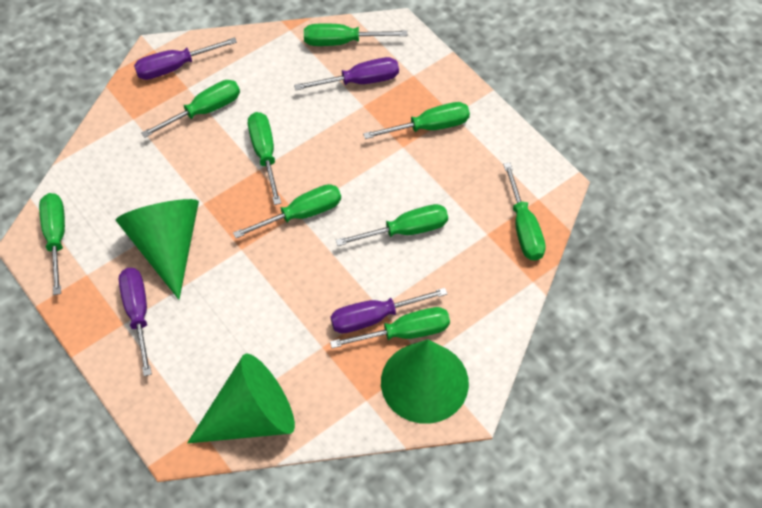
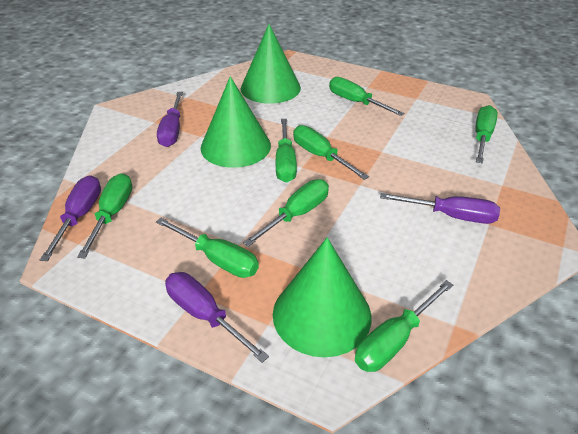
green screwdriver: 9 -> 8

